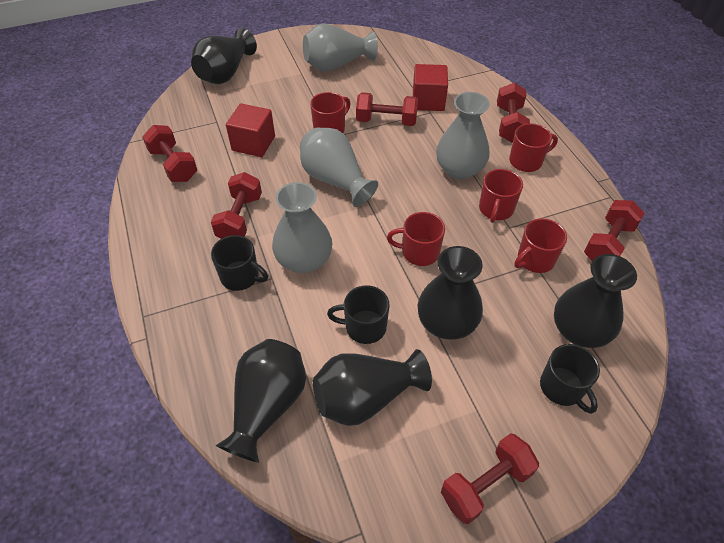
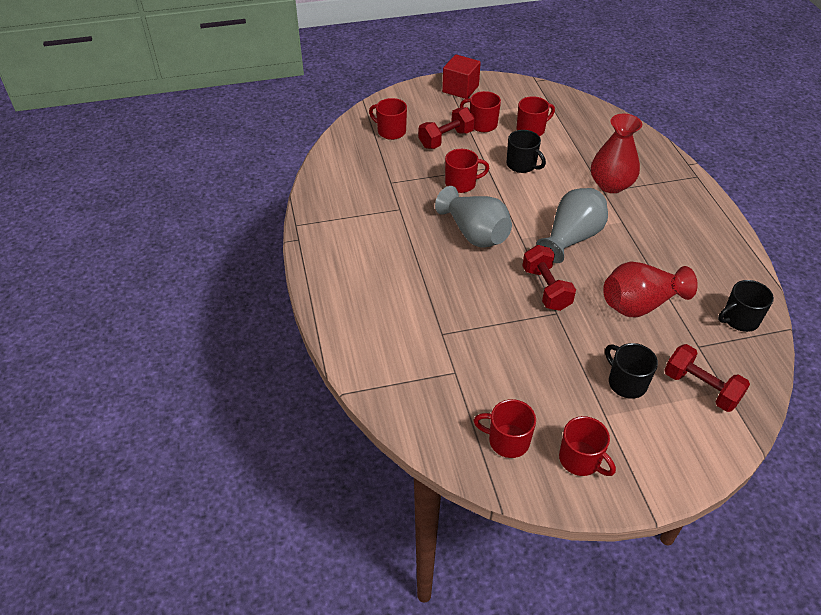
black vase: 5 -> 0
grey vase: 4 -> 2
red cube: 2 -> 1
red dumbbell: 6 -> 3
red mug: 5 -> 6
red vase: 0 -> 2

